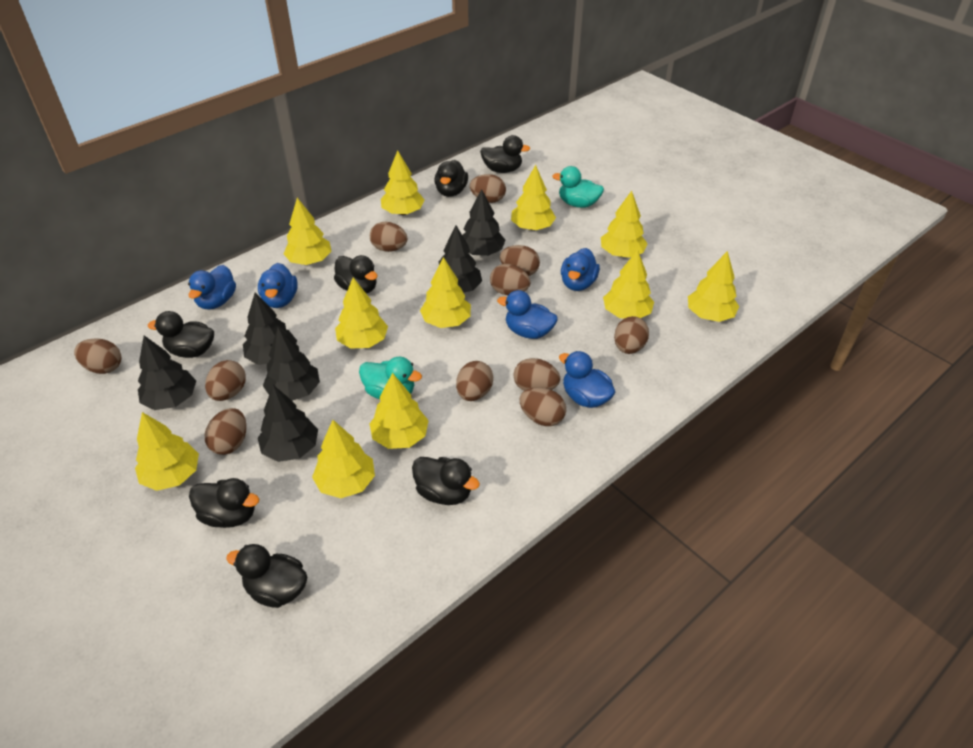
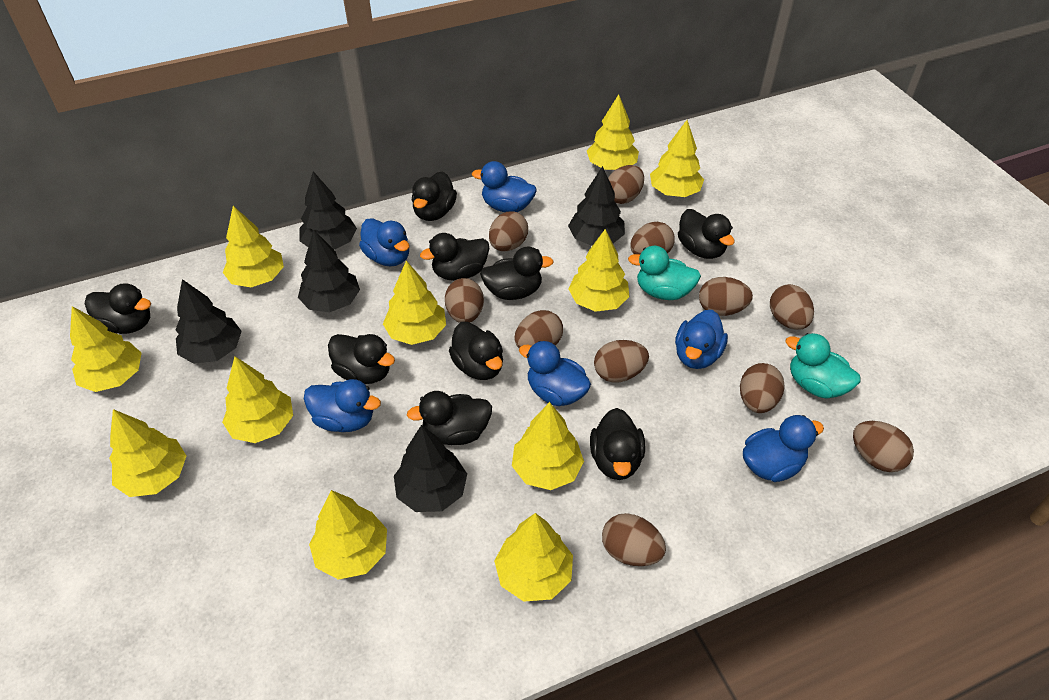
black duck: 7 -> 9
black tree: 6 -> 5
blue duck: 5 -> 6

